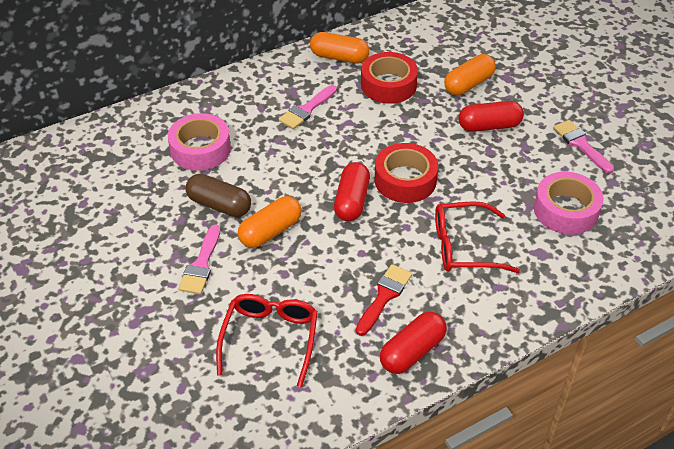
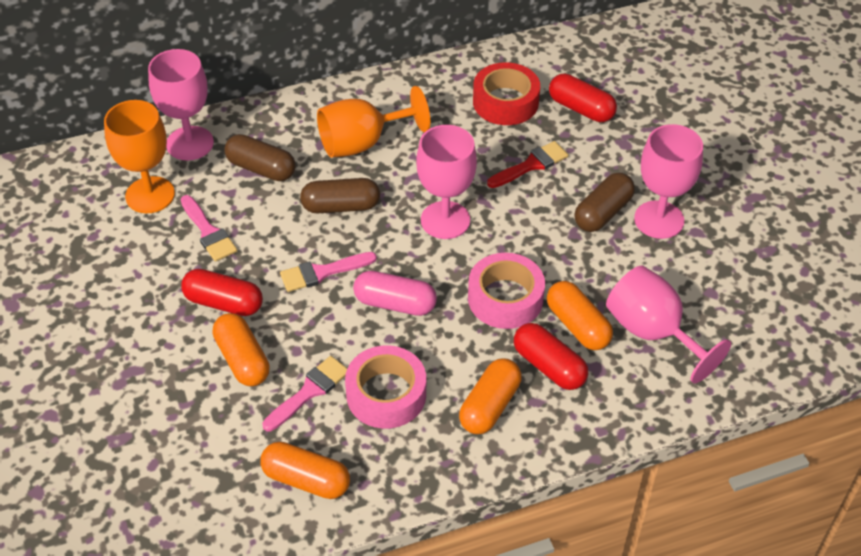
brown capsule: 1 -> 3
orange capsule: 3 -> 4
orange goblet: 0 -> 2
pink capsule: 0 -> 1
pink goblet: 0 -> 4
red glasses: 2 -> 0
red tape: 2 -> 1

